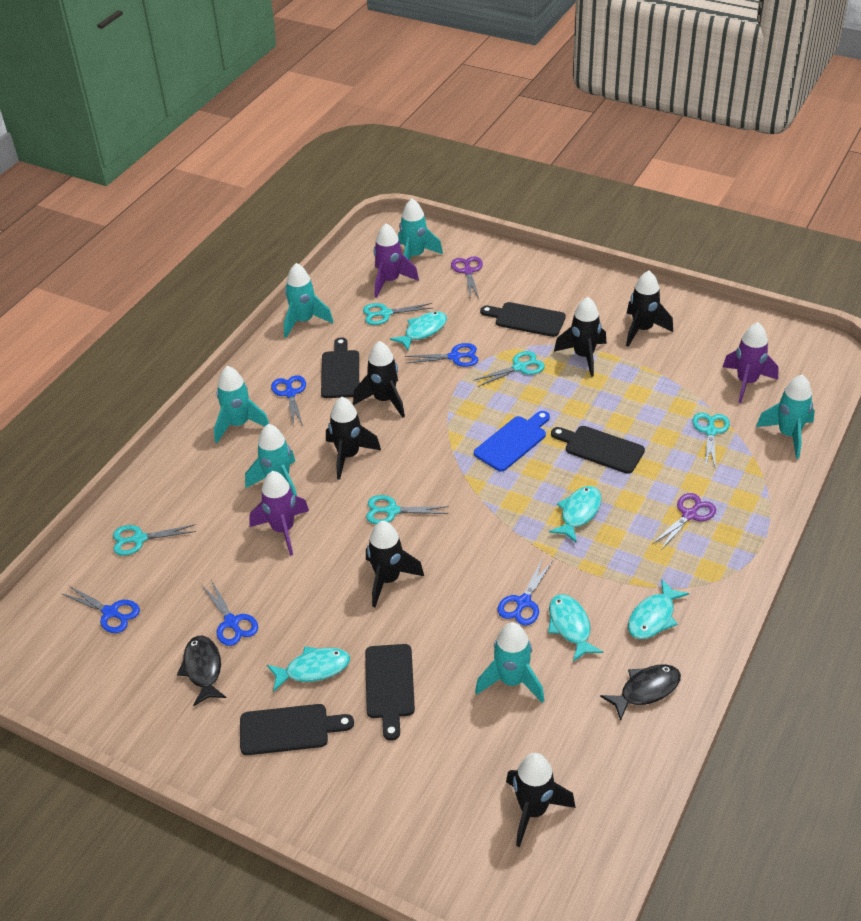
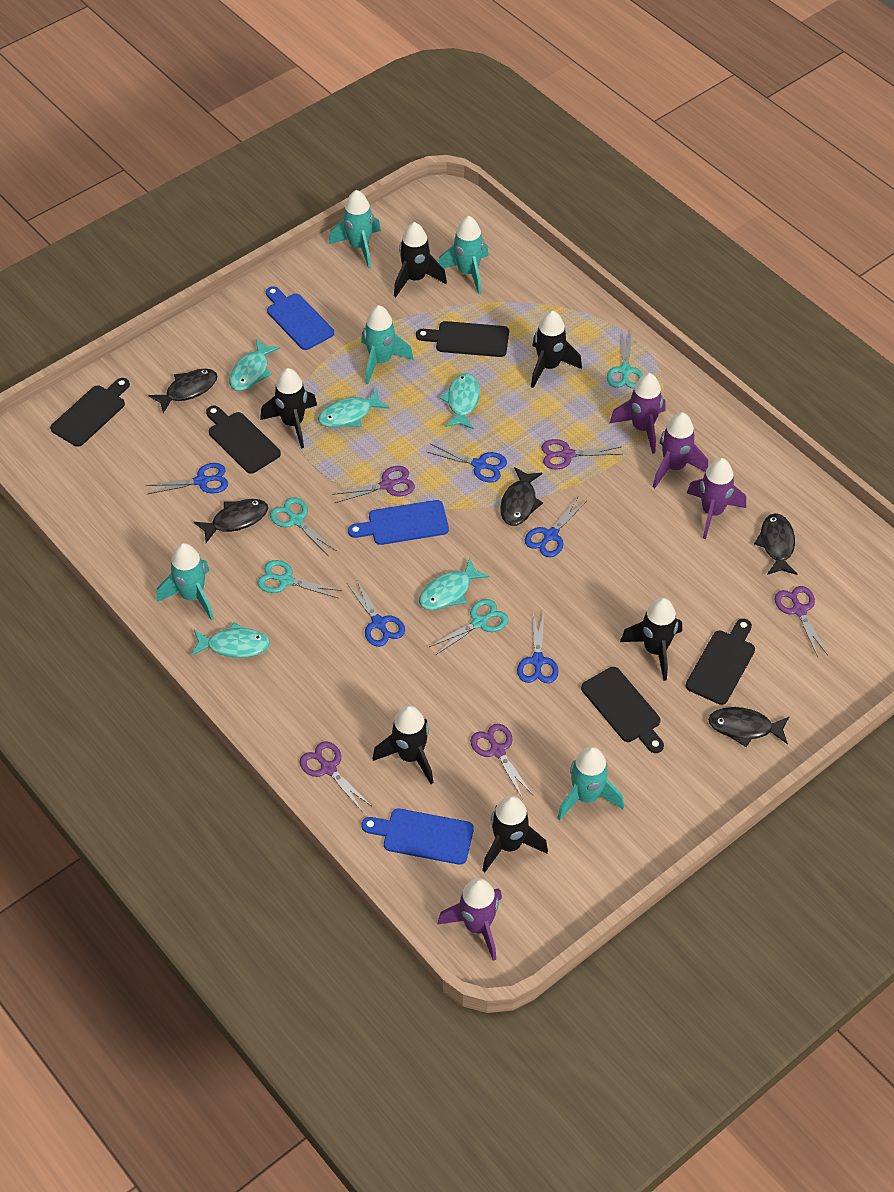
black fish: 2 -> 5
blue cutting board: 1 -> 3
purple rocket: 3 -> 4
purple scissors: 2 -> 5
turquoise rocket: 6 -> 5
turquoise scissors: 5 -> 4

